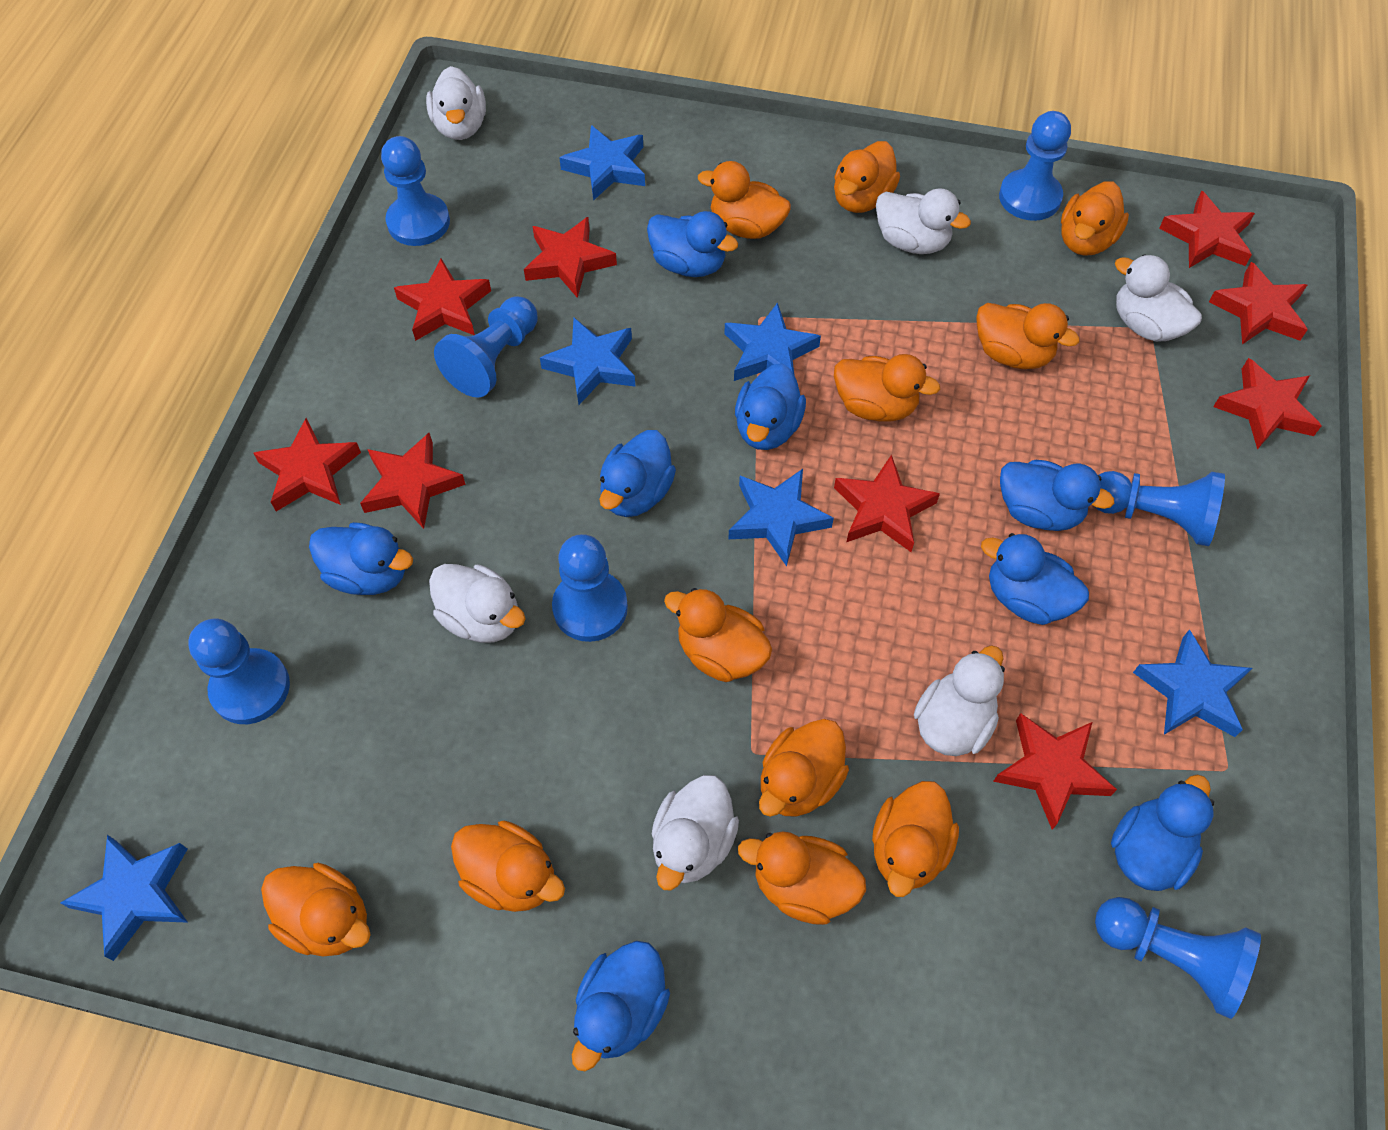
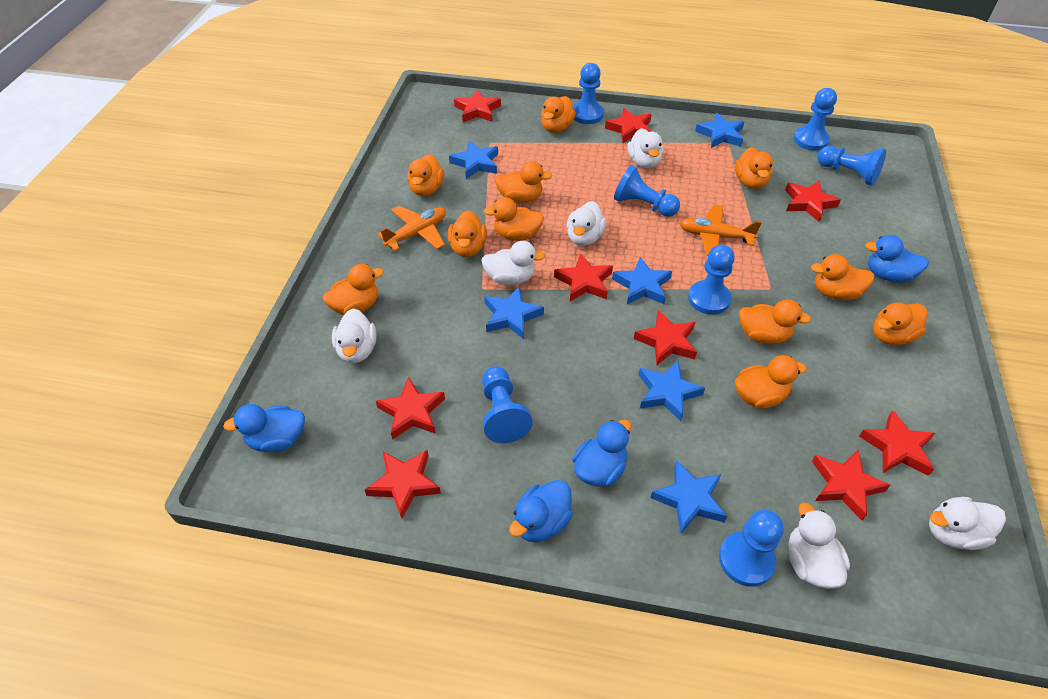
blue duck: 8 -> 4
orange plane: 0 -> 2

